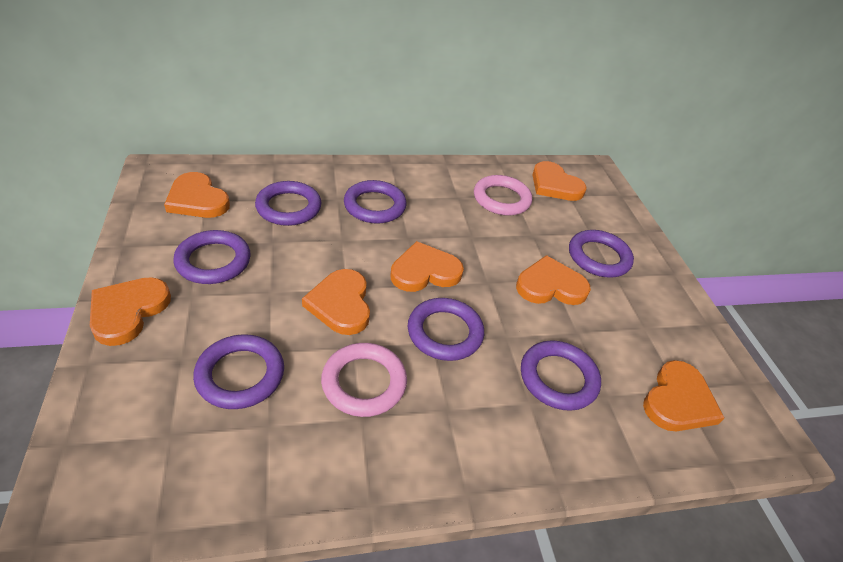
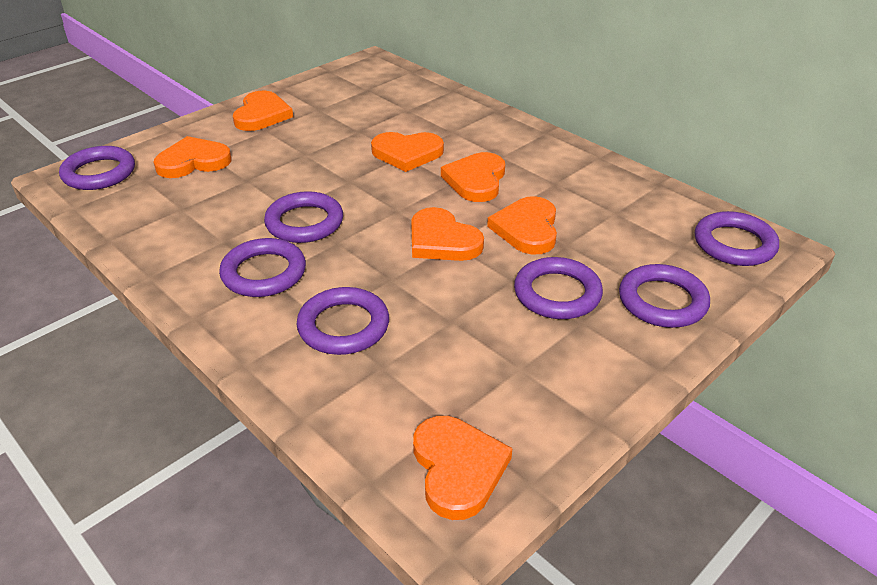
pink ring: 2 -> 0

